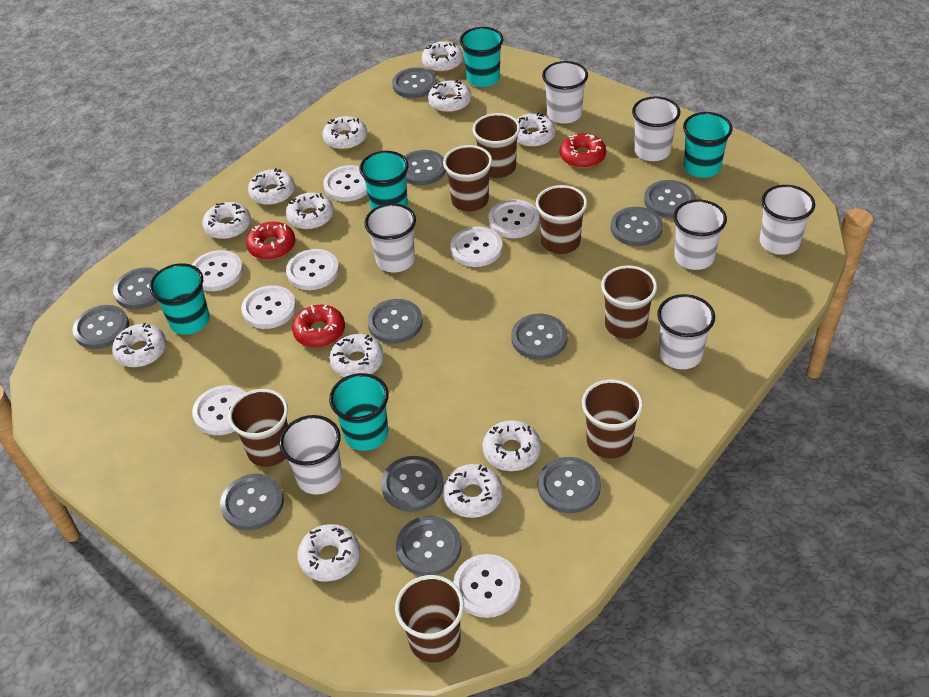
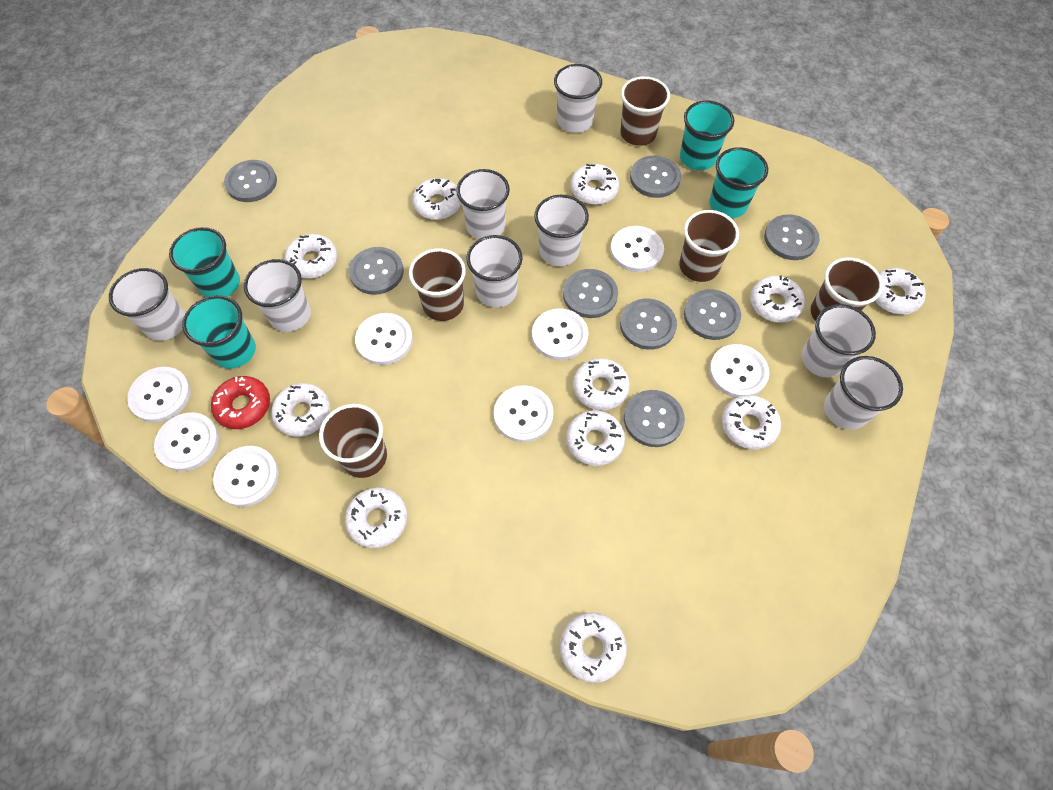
brown cup: 7 -> 5
grey button: 12 -> 8
red donut: 3 -> 1
turquoise cup: 5 -> 4
white cup: 7 -> 8
white donut: 12 -> 11

